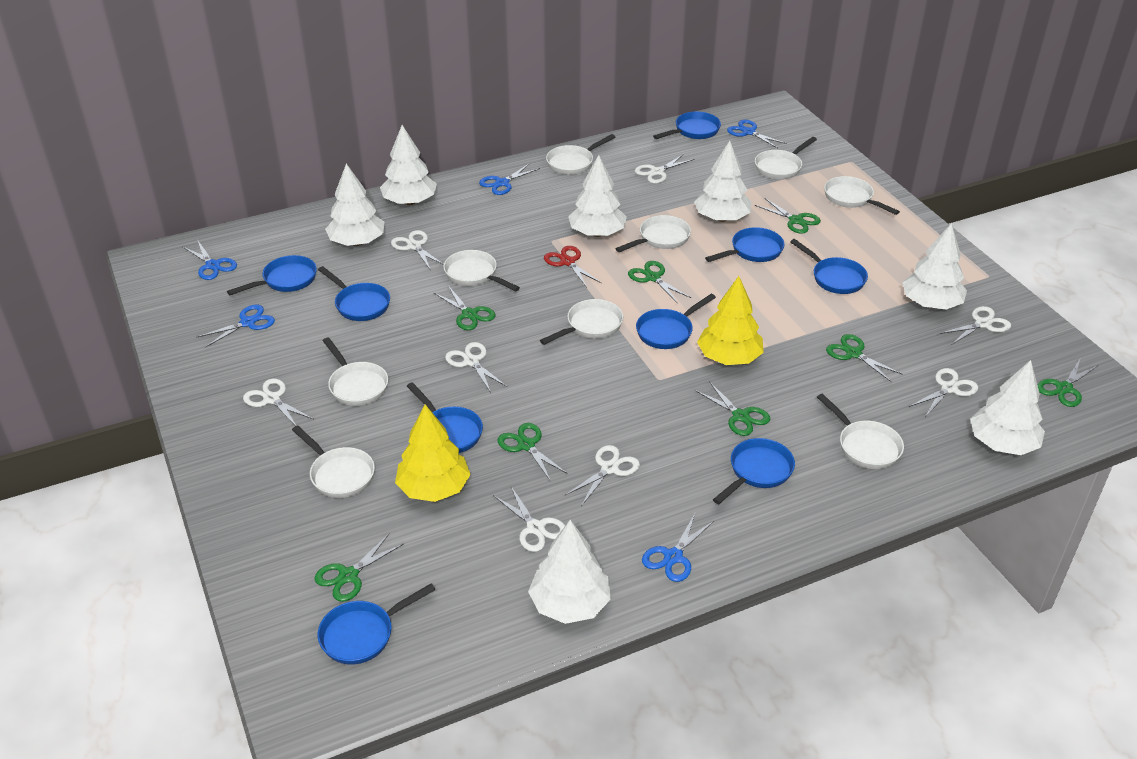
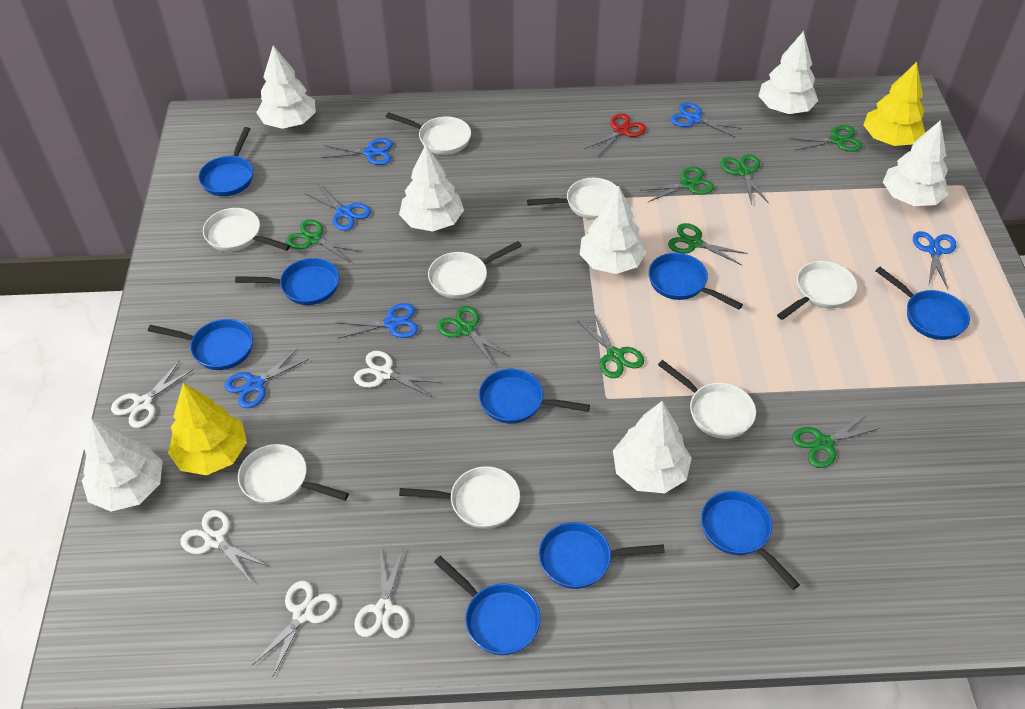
blue scissors: 5 -> 6
white pan: 9 -> 8
white scissors: 8 -> 5

